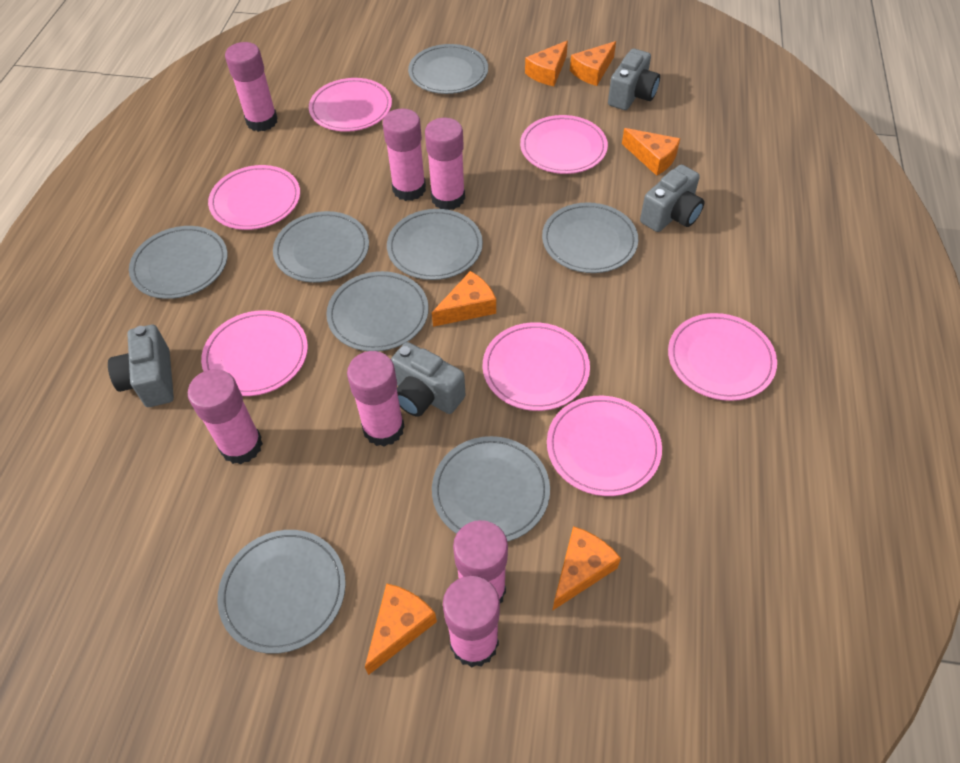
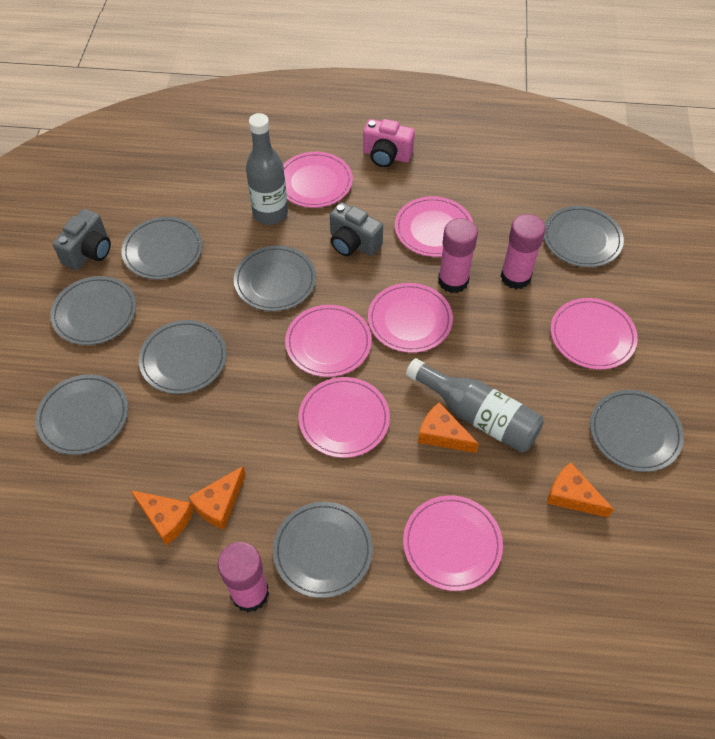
grey bottle: 0 -> 2
grey camera: 4 -> 2
orange cheese: 6 -> 4
pink camera: 0 -> 1
pink glue stick: 7 -> 3

